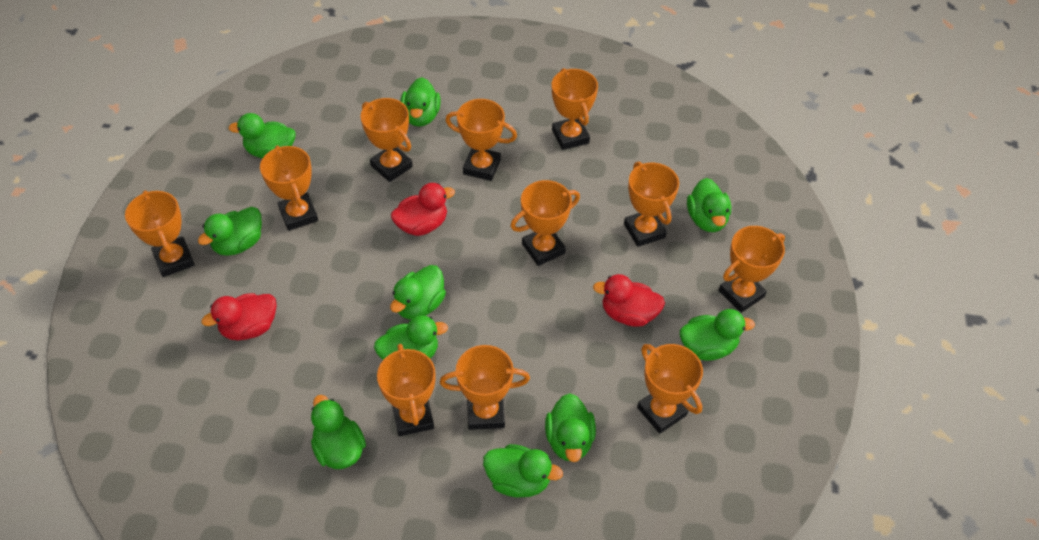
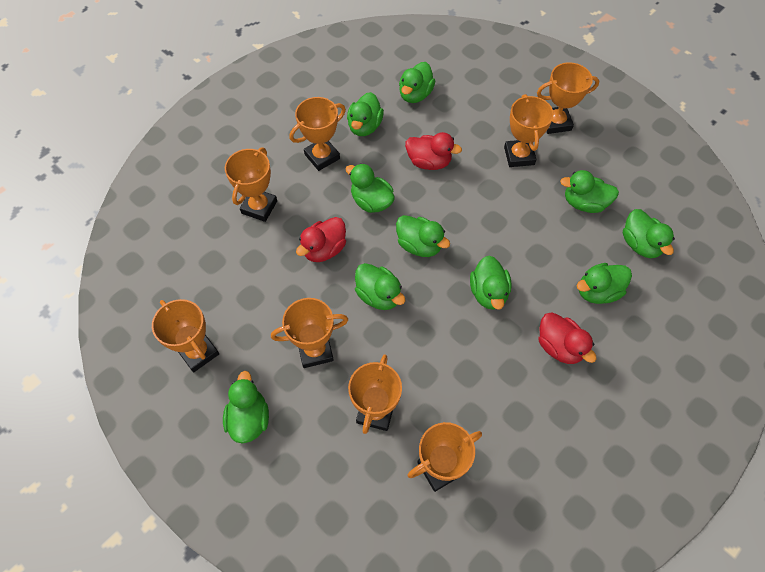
orange trophy: 11 -> 8

